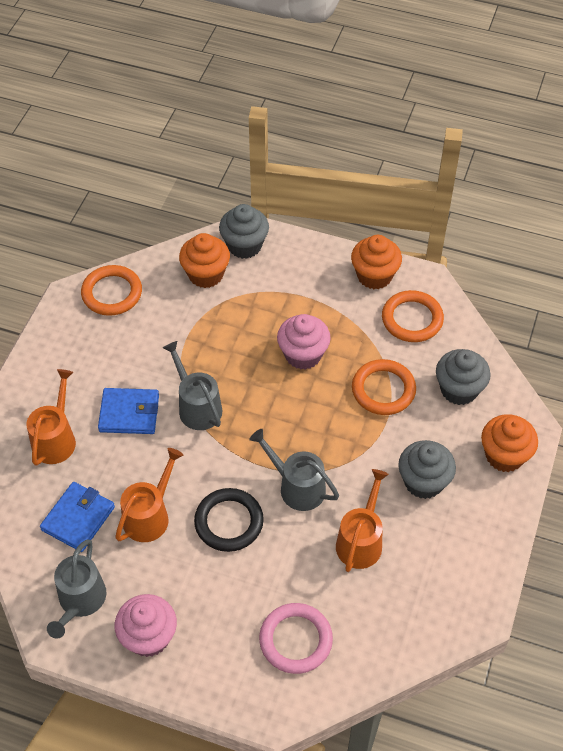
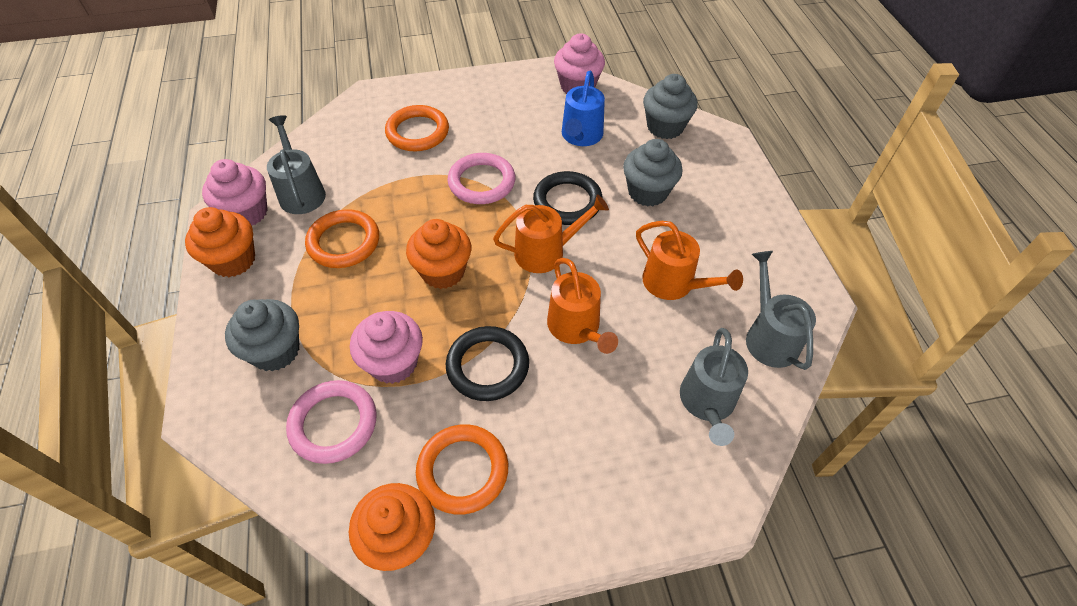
black ring: 1 -> 2
blue wallet: 2 -> 0
blue watering can: 0 -> 1
pink cupcake: 2 -> 3
pink ring: 1 -> 2

